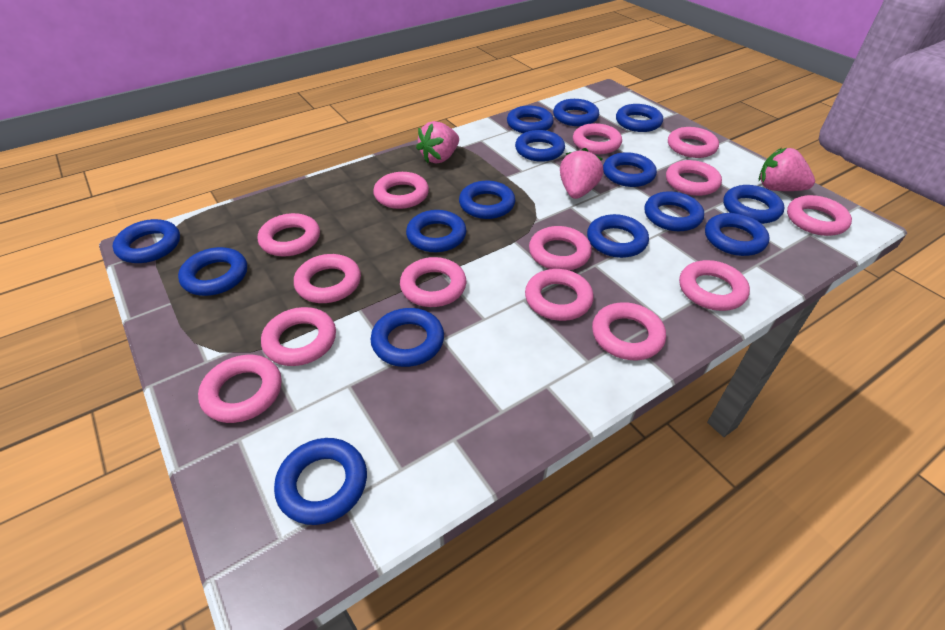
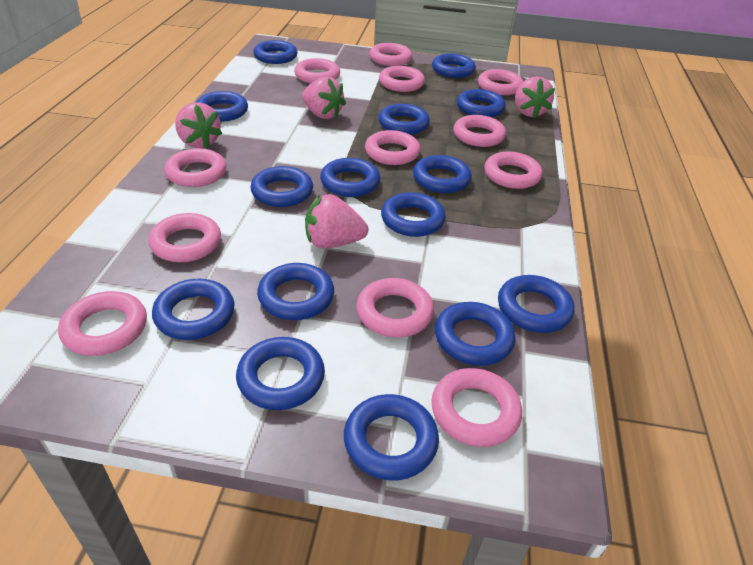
pink ring: 14 -> 12
pink strawberry: 3 -> 4

